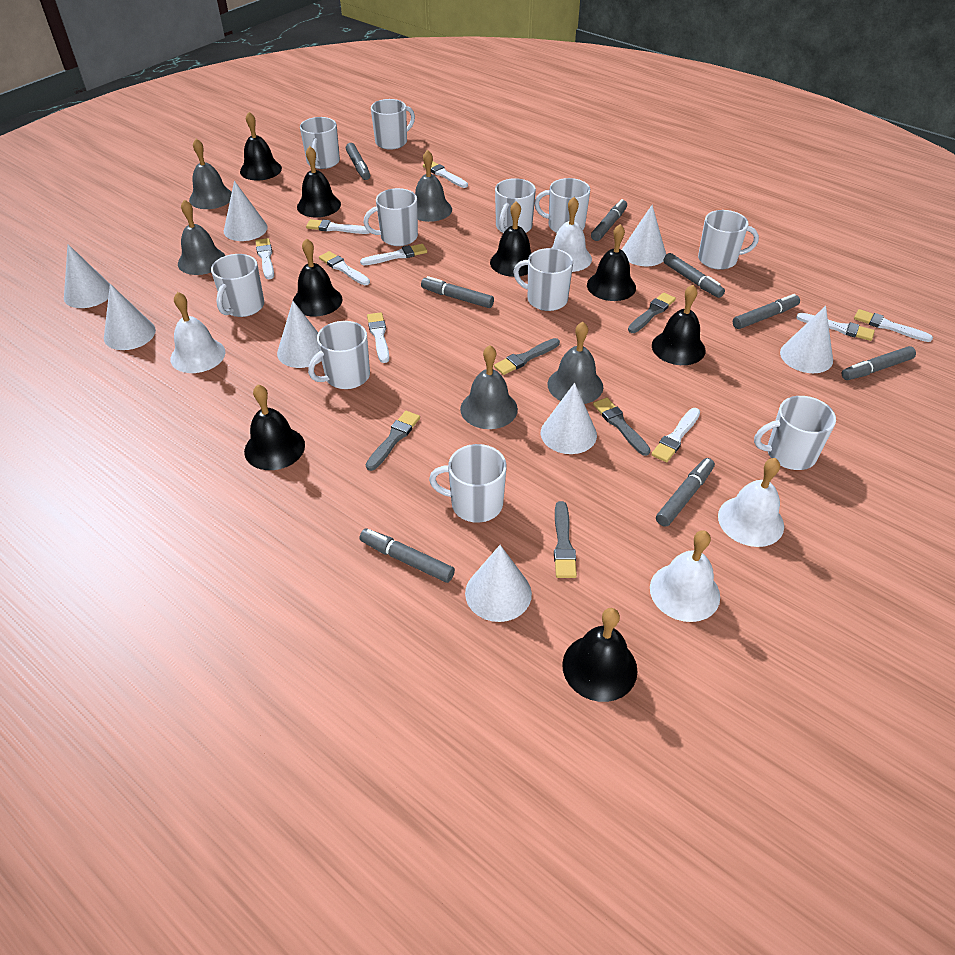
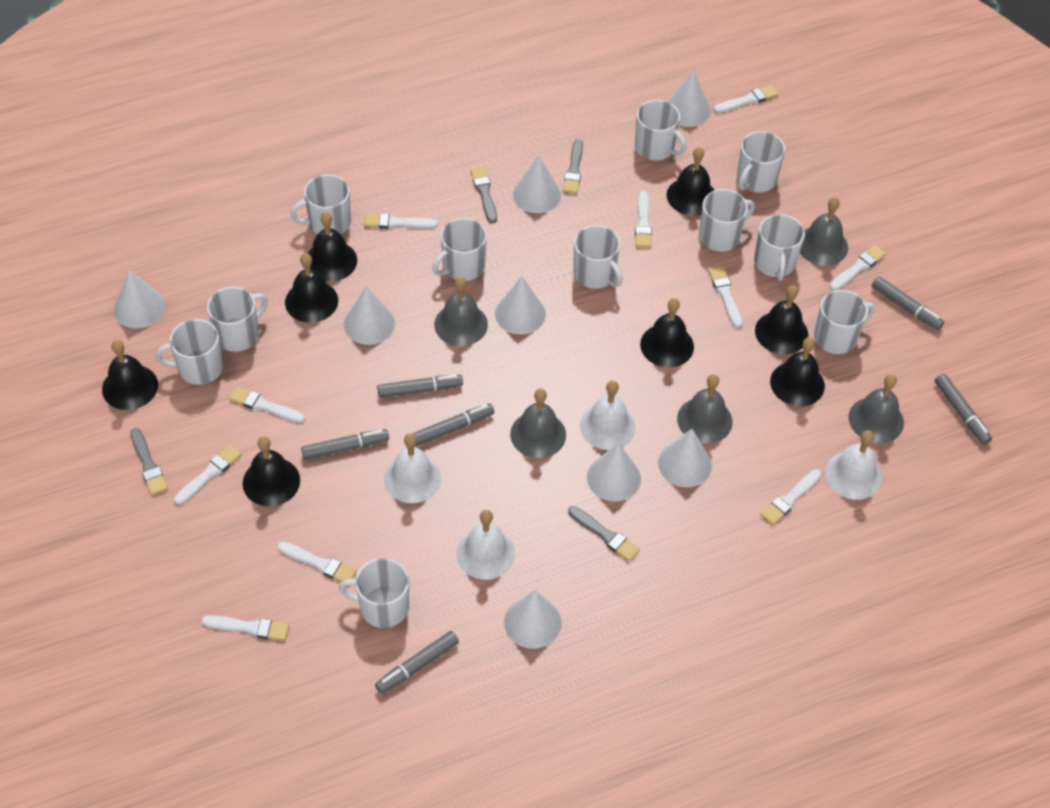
grey brush: 5 -> 4
grey marker: 8 -> 6
white brush: 9 -> 10

